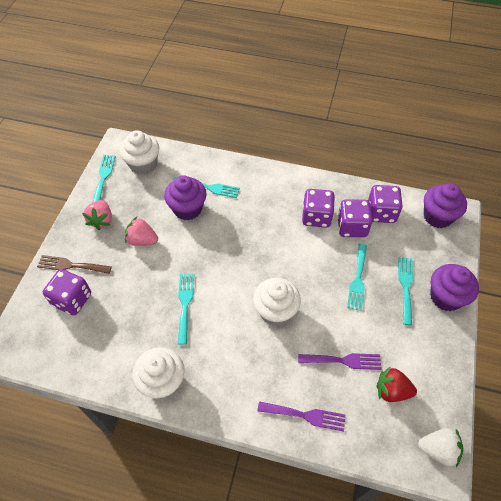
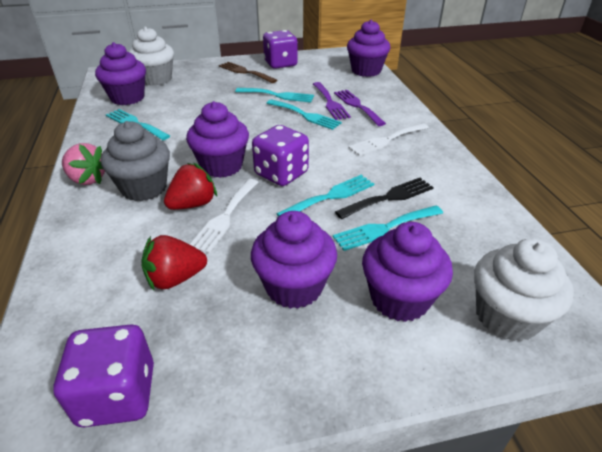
black fork: 0 -> 1
grey cupcake: 0 -> 1
pink strawberry: 2 -> 1
purple cupcake: 3 -> 5
purple dice: 4 -> 3
red strawberry: 1 -> 2
white cupcake: 3 -> 2
white fork: 0 -> 2
white strawberry: 1 -> 0

